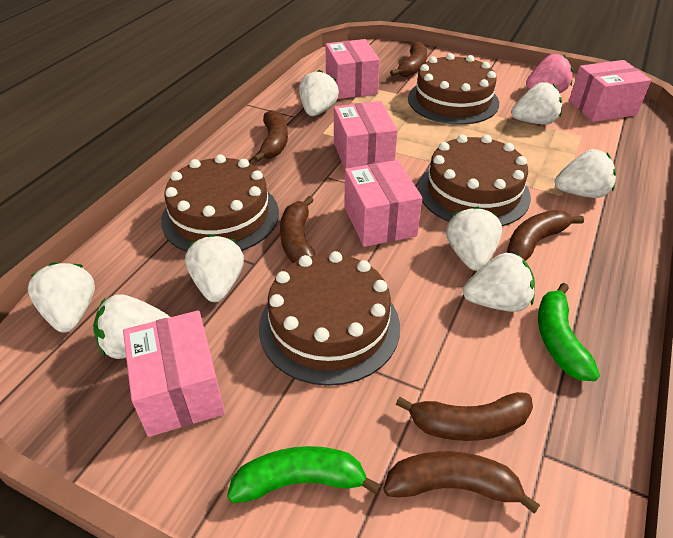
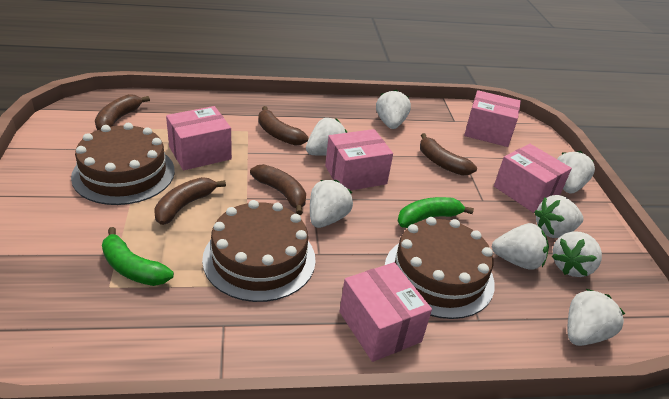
brown banana: 6 -> 5
brown cake: 4 -> 3
pink strawberry: 1 -> 0

